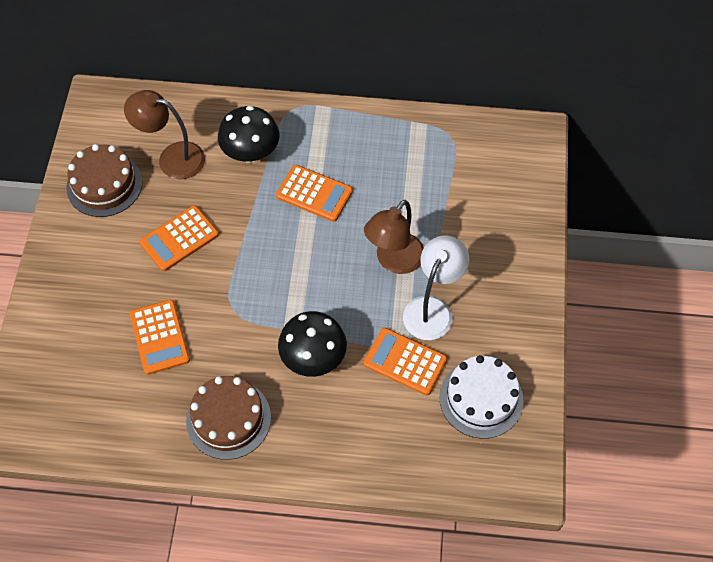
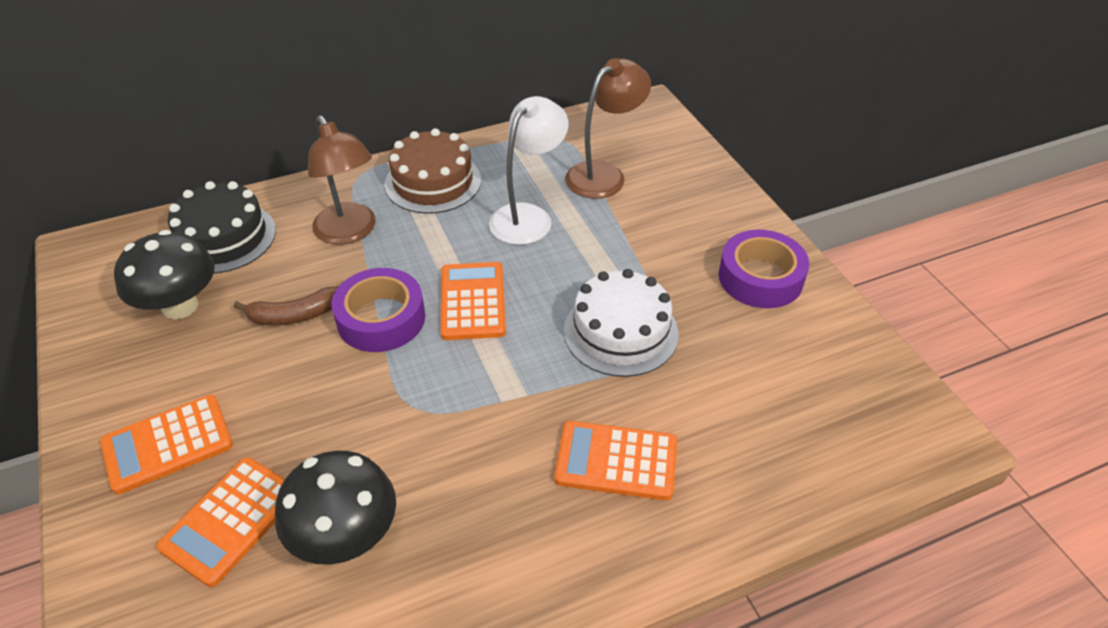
black cake: 0 -> 1
brown banana: 0 -> 1
brown cake: 2 -> 1
purple tape: 0 -> 2

